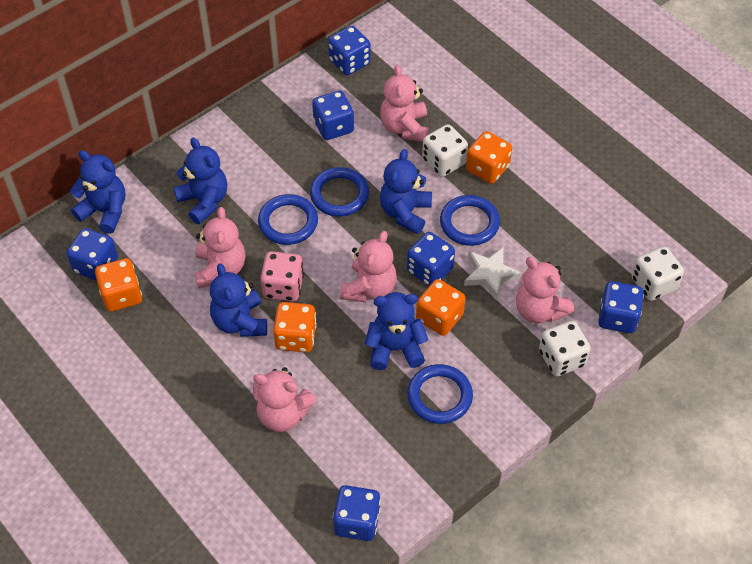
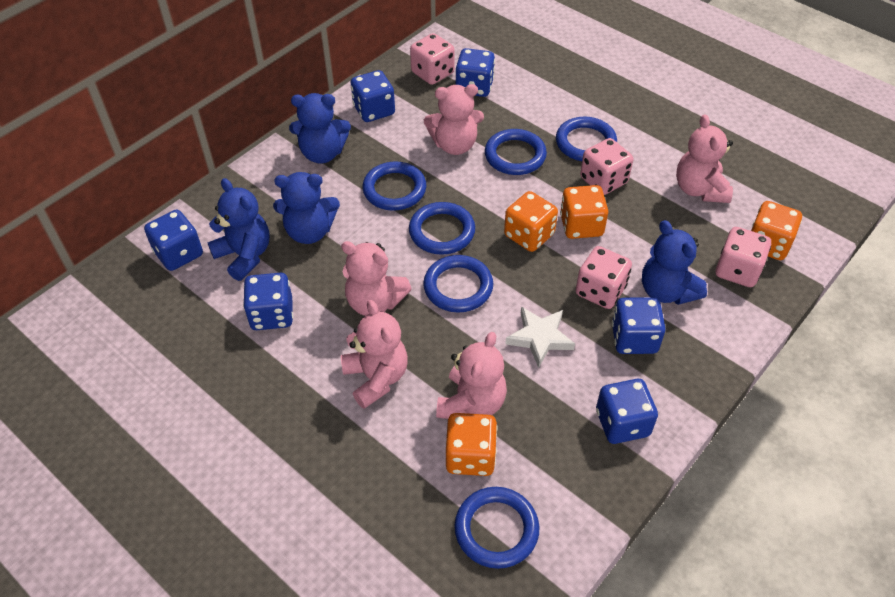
blue ring: 4 -> 6
blue teddy bear: 5 -> 4
pink dice: 1 -> 4
white dice: 3 -> 0

